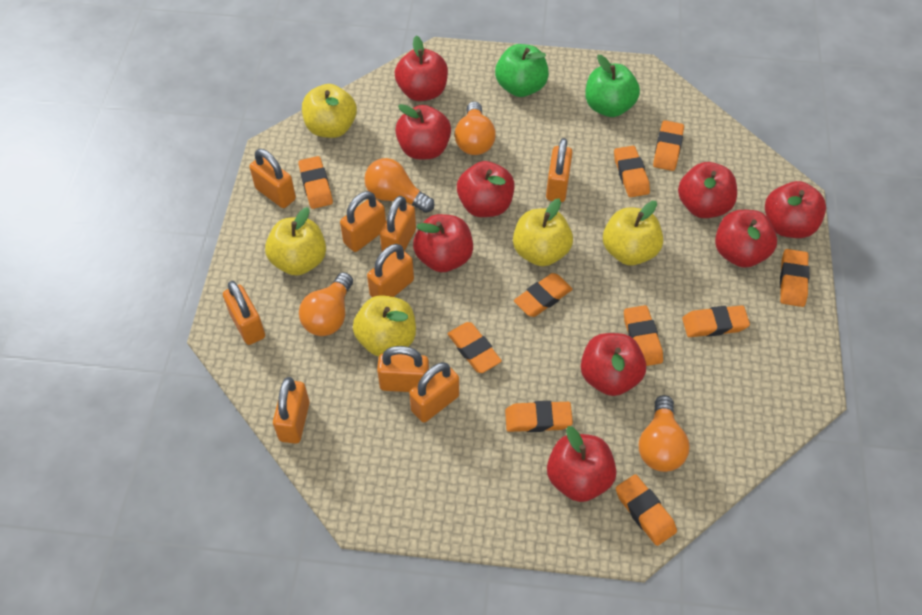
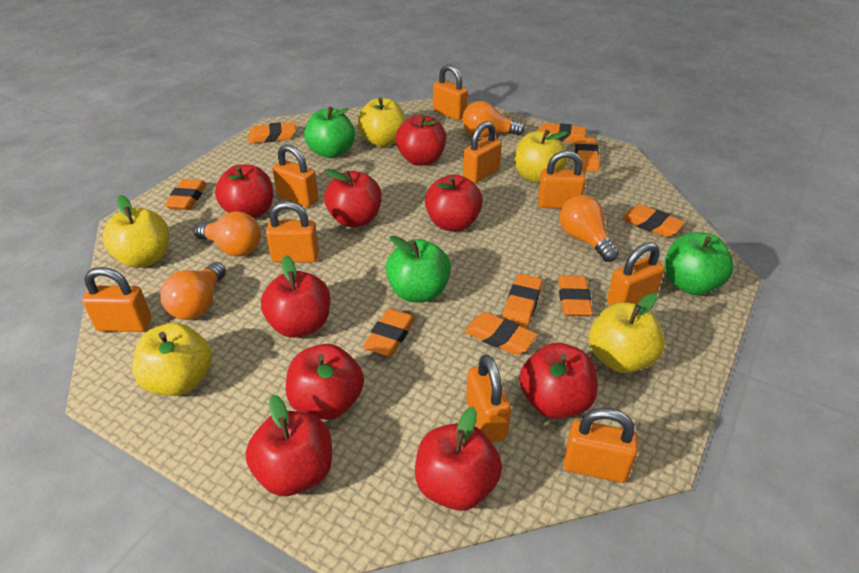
green apple: 2 -> 3
orange eraser: 10 -> 9

